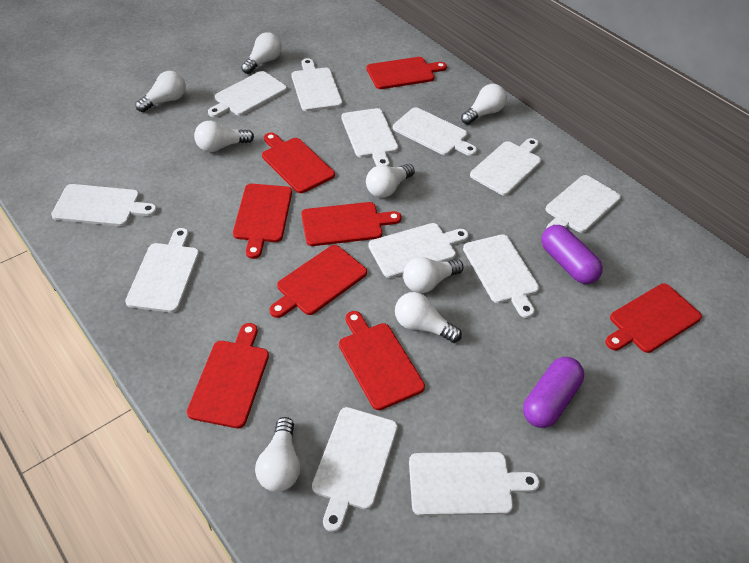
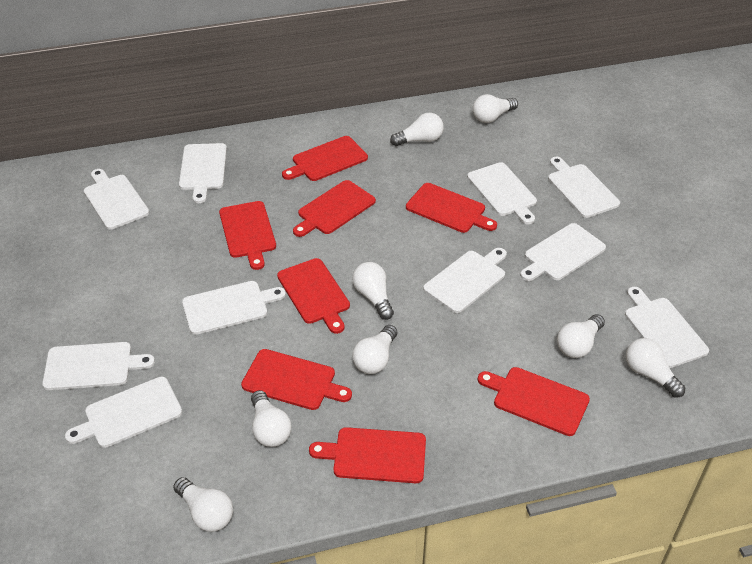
purple capsule: 2 -> 0
white cutting board: 12 -> 10

